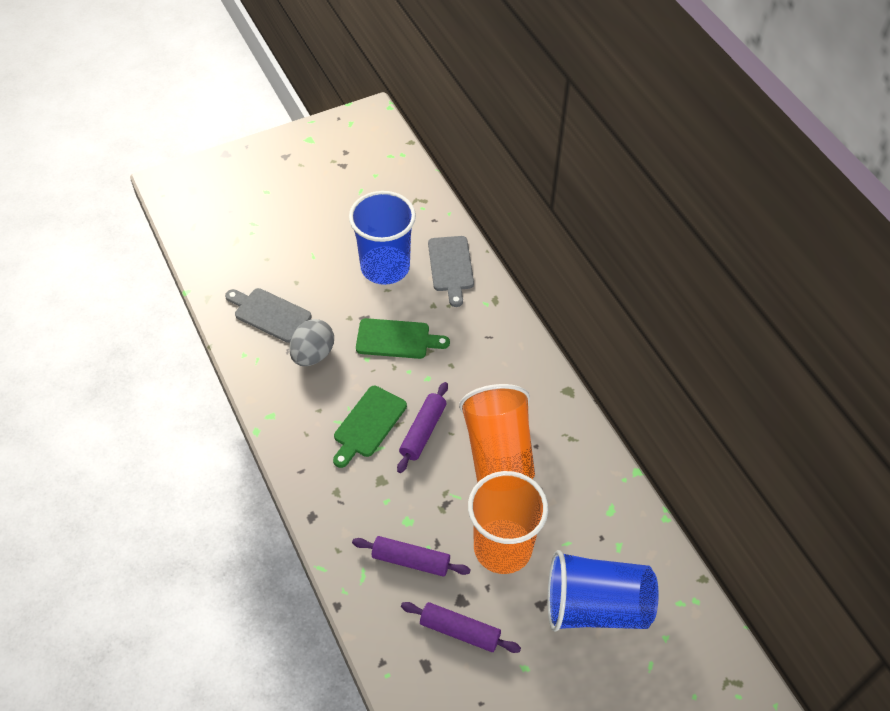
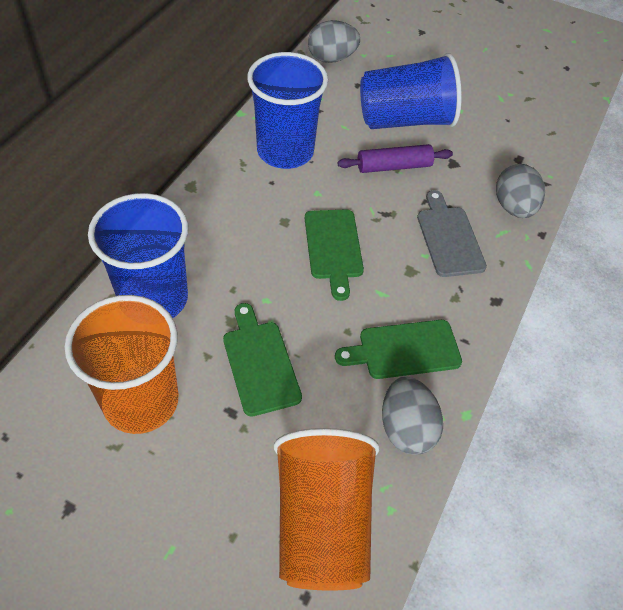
blue cup: 2 -> 3
green cutting board: 2 -> 3
grey cutting board: 2 -> 1
grey egg: 1 -> 3
purple rolling pin: 3 -> 1

